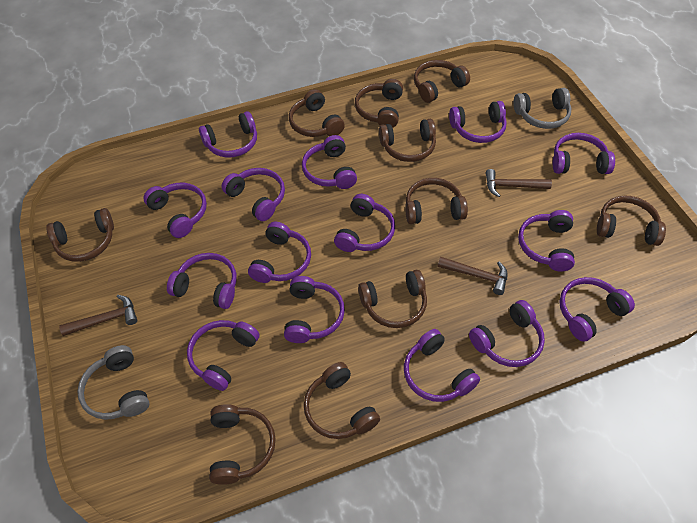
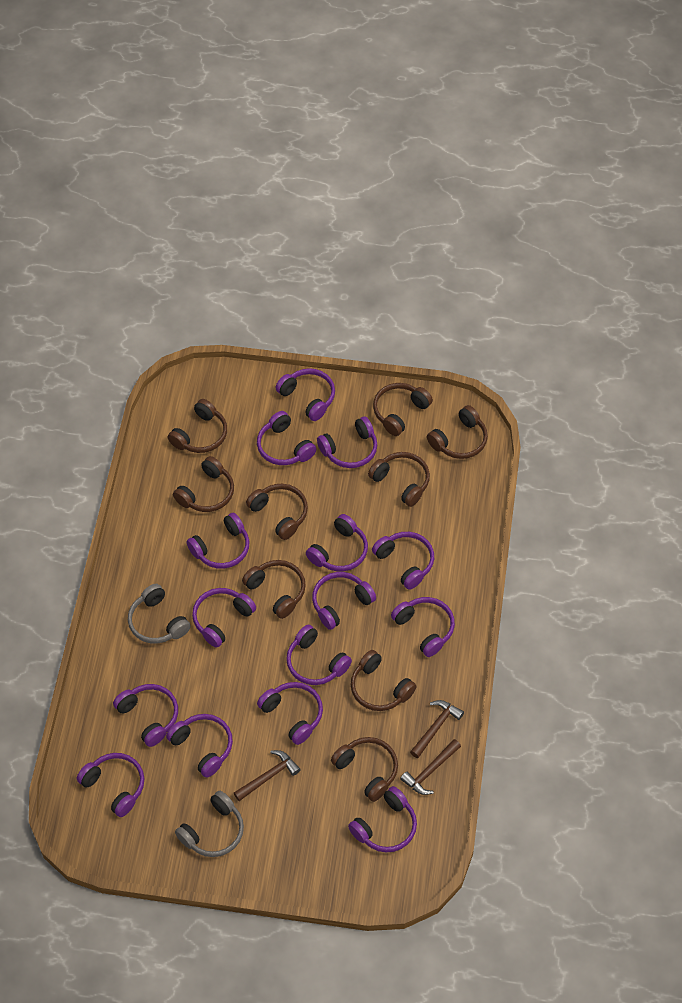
brown headphones: 10 -> 9

